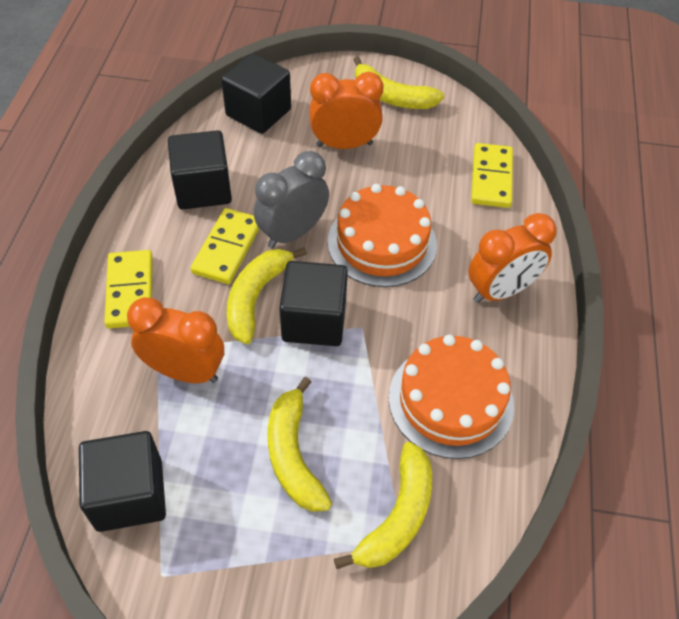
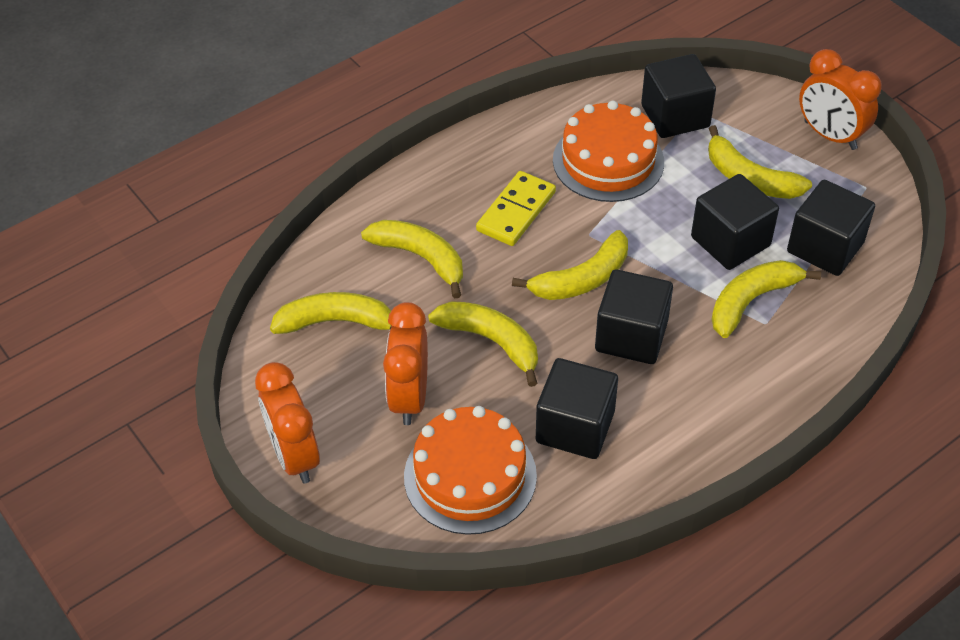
black cube: 4 -> 5
grey clock: 1 -> 0
yellow banana: 4 -> 6
yellow domino: 3 -> 1

